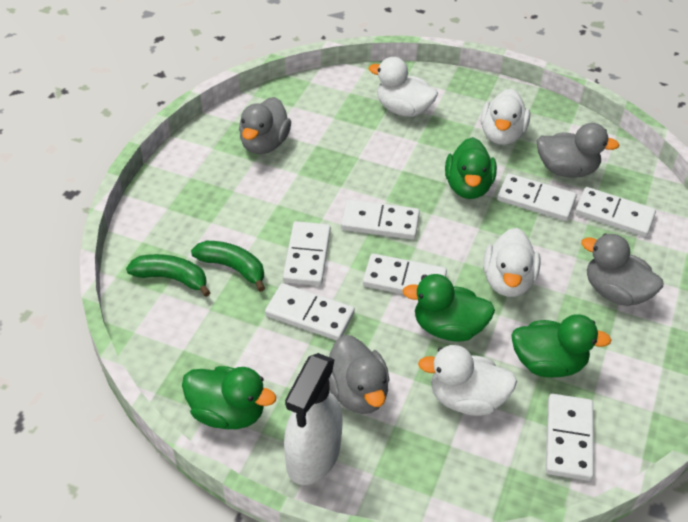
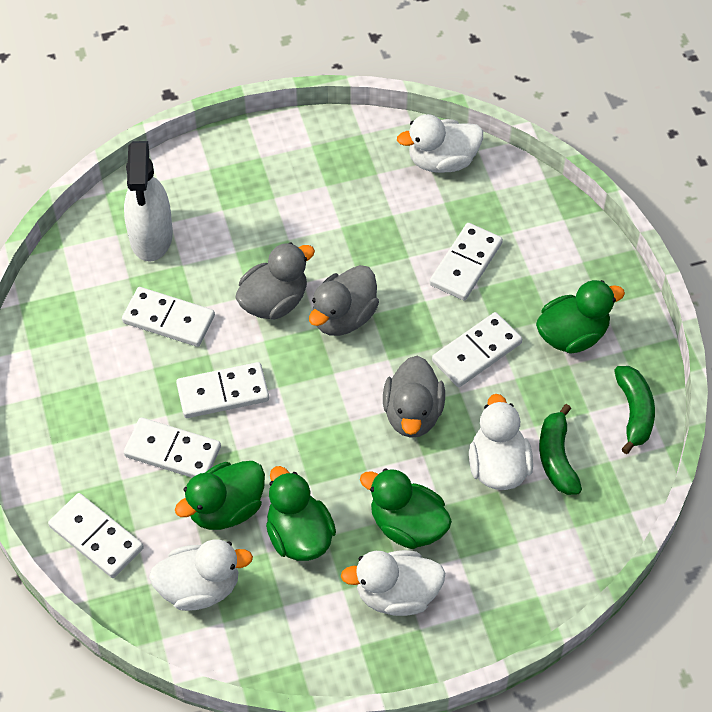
grey duck: 4 -> 3
white domino: 7 -> 6

